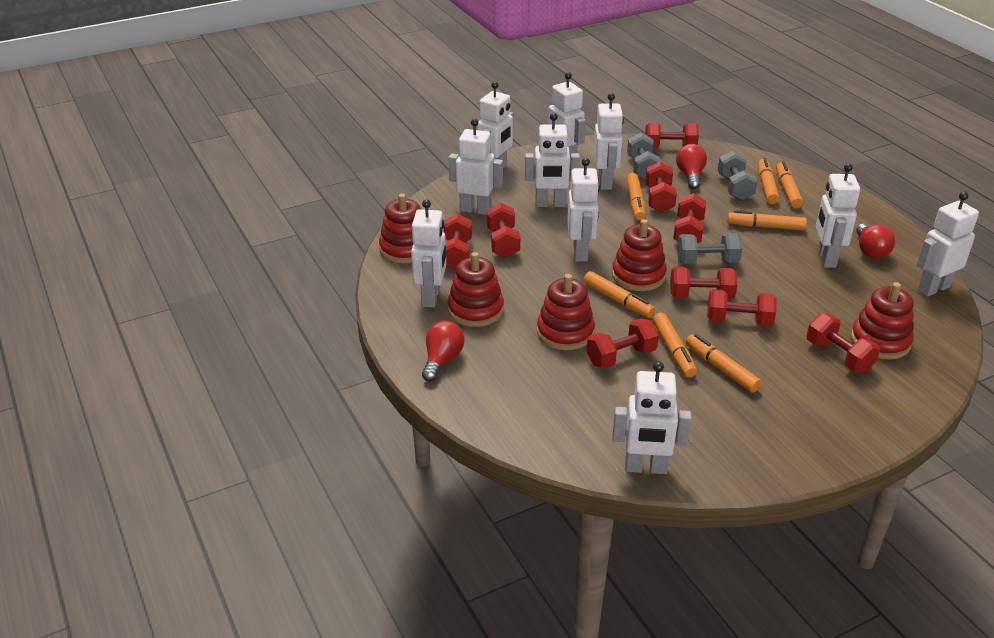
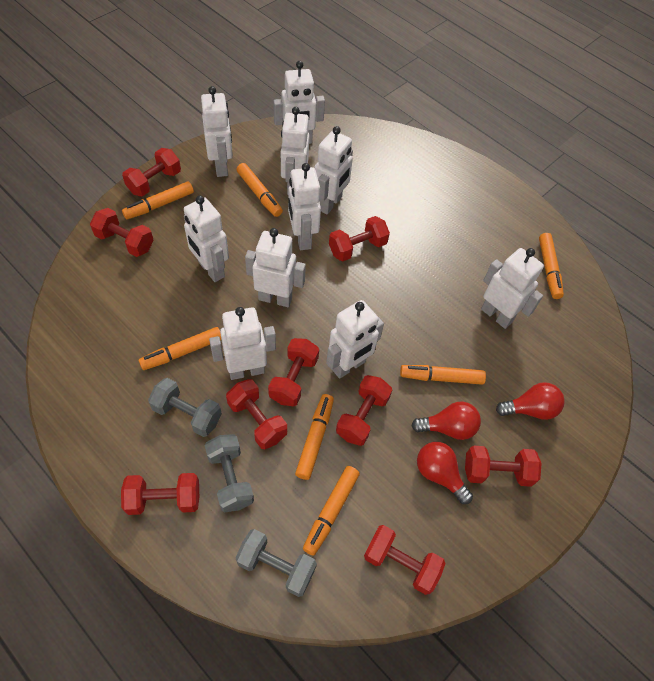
red stacking toy: 5 -> 0

